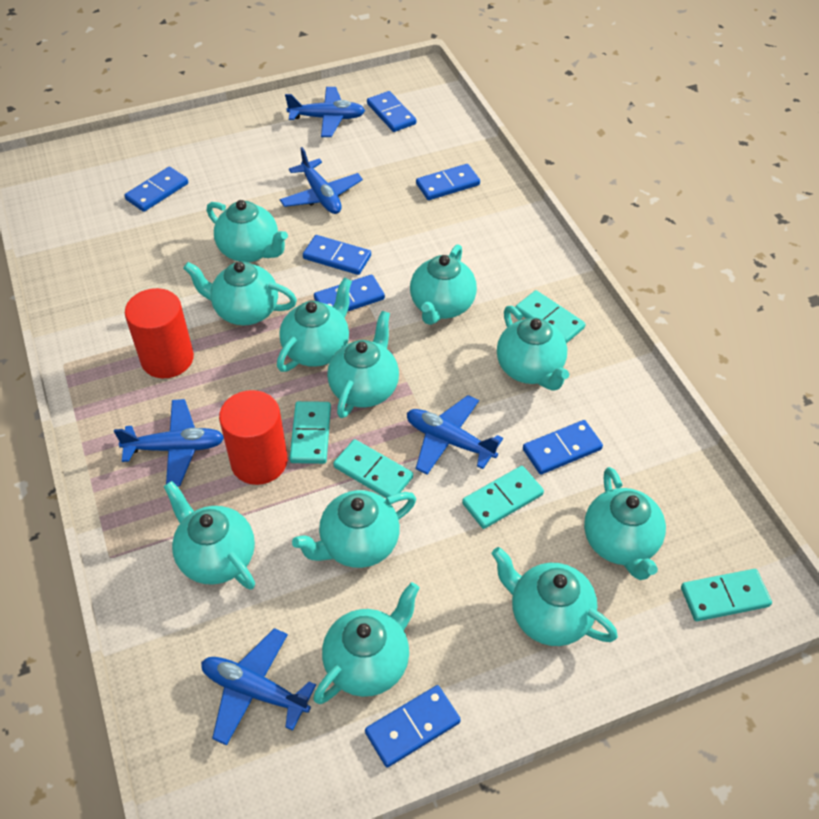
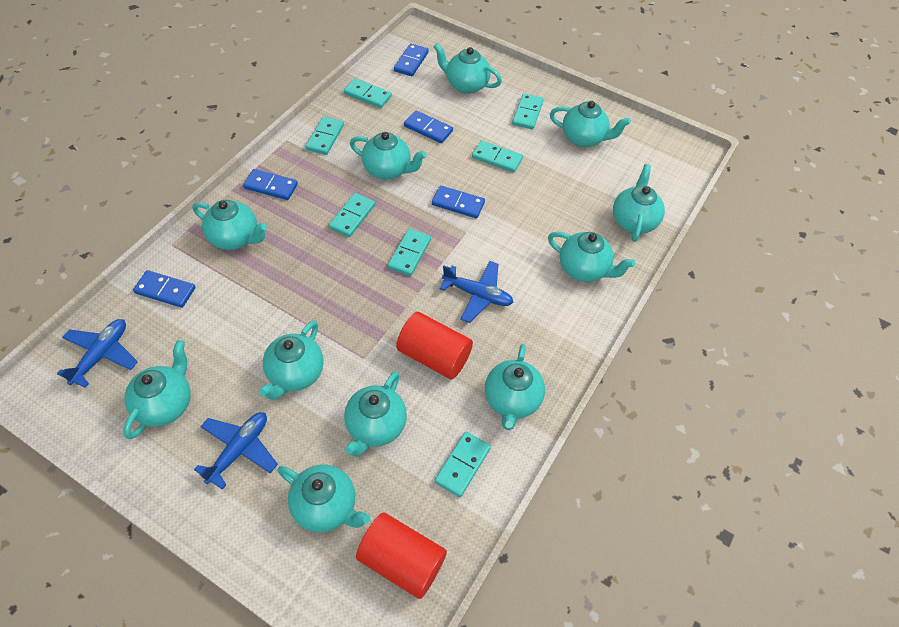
blue domino: 7 -> 5
blue plane: 5 -> 3
turquoise domino: 5 -> 7

